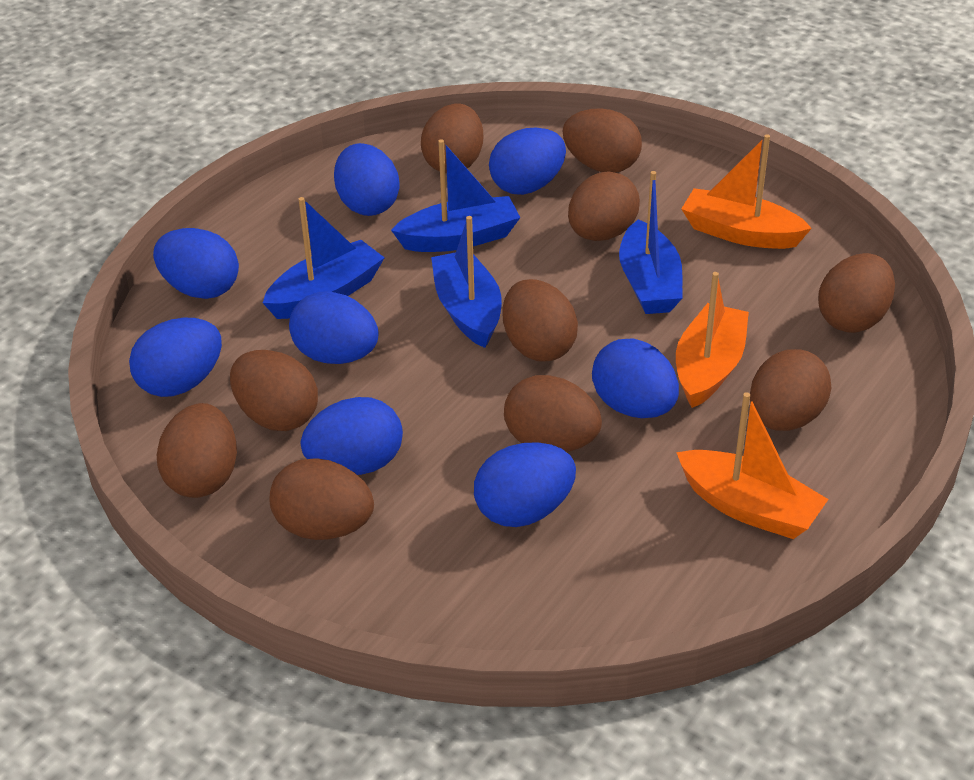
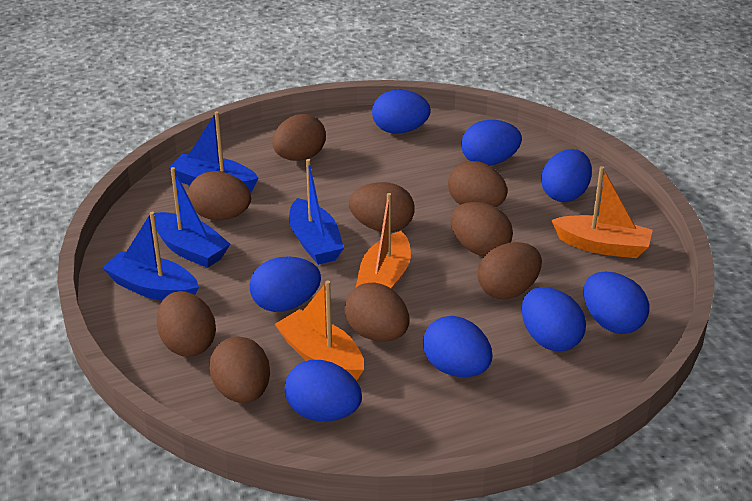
brown egg: 10 -> 9

